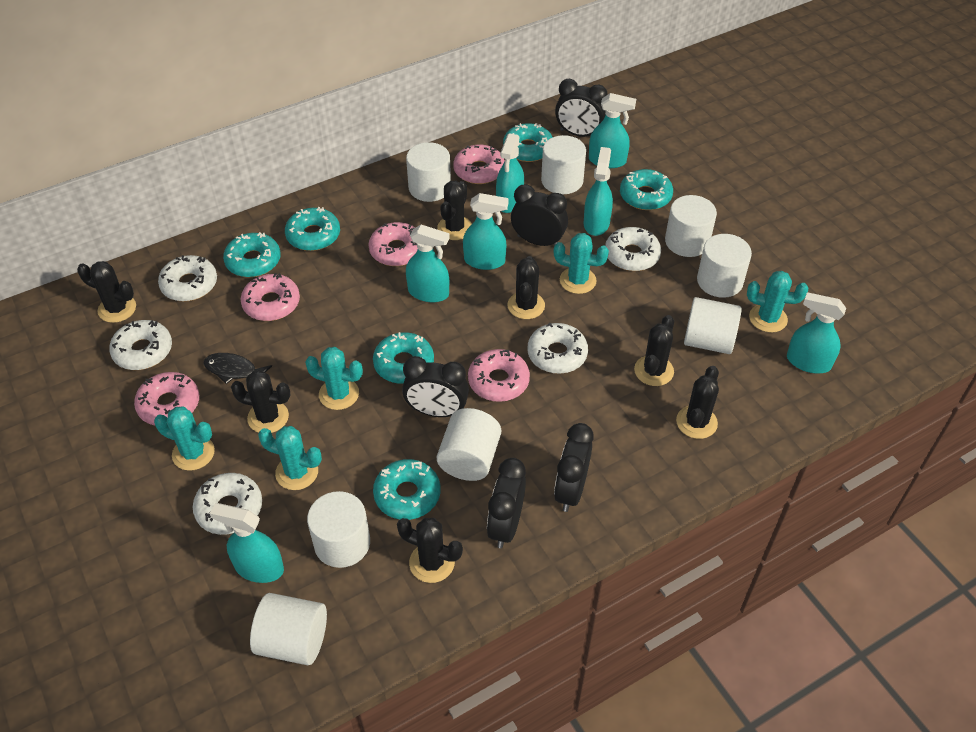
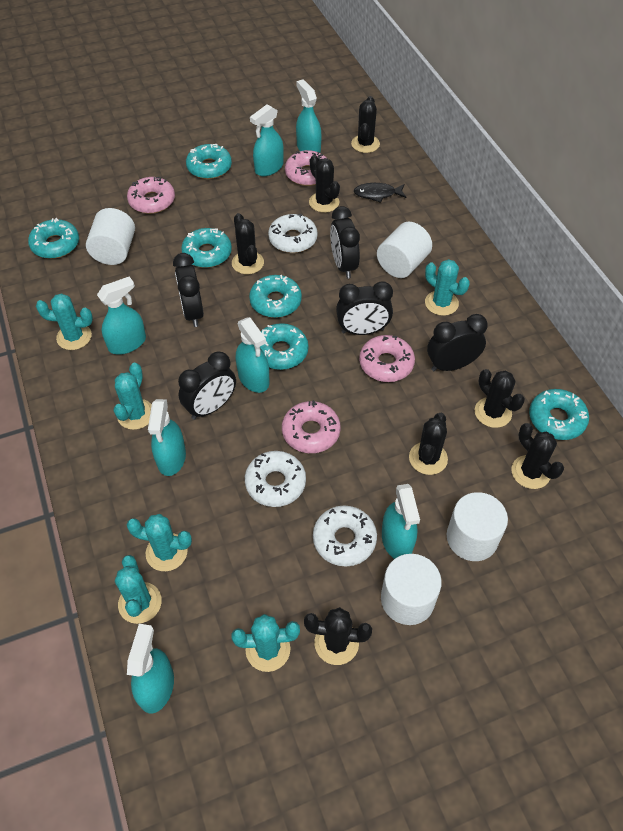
pink donut: 5 -> 4
turquoise cactus: 5 -> 6
white cylinder: 8 -> 4
white donut: 5 -> 3

